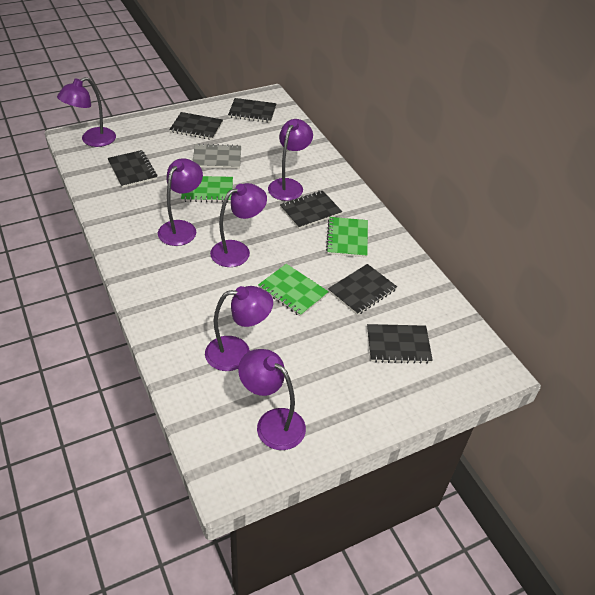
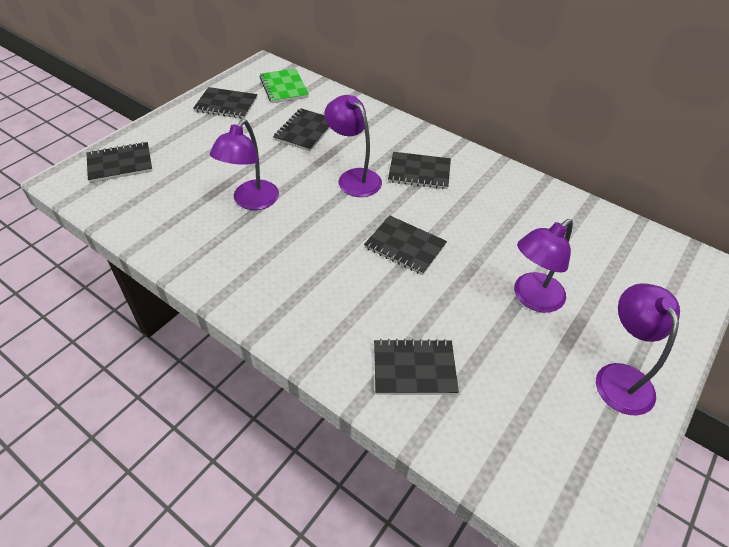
green notebook: 3 -> 1
grey notebook: 1 -> 0
purple lamp: 6 -> 4

